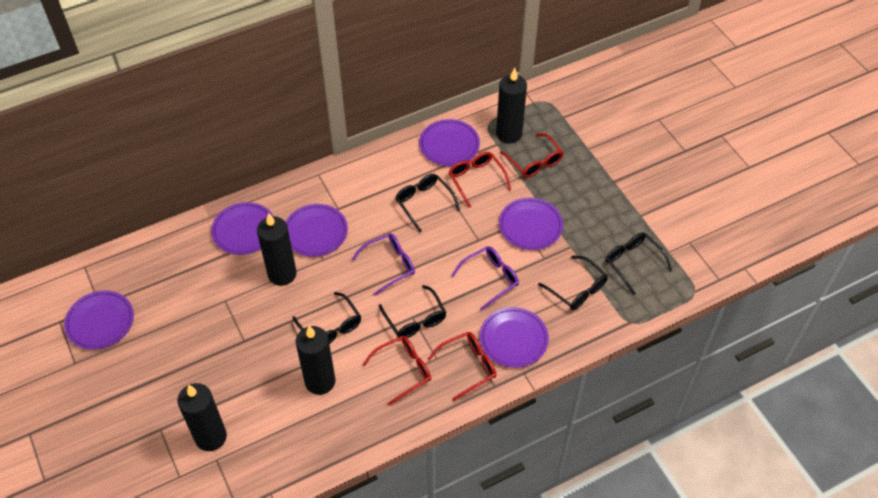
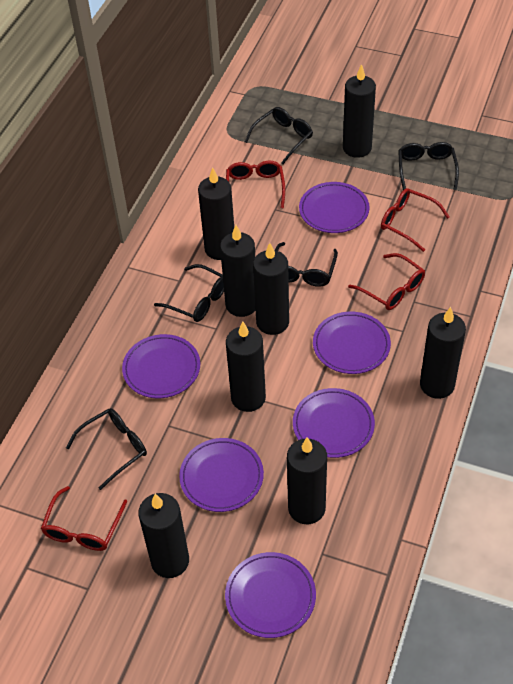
black candle: 4 -> 8
purple glasses: 2 -> 0

